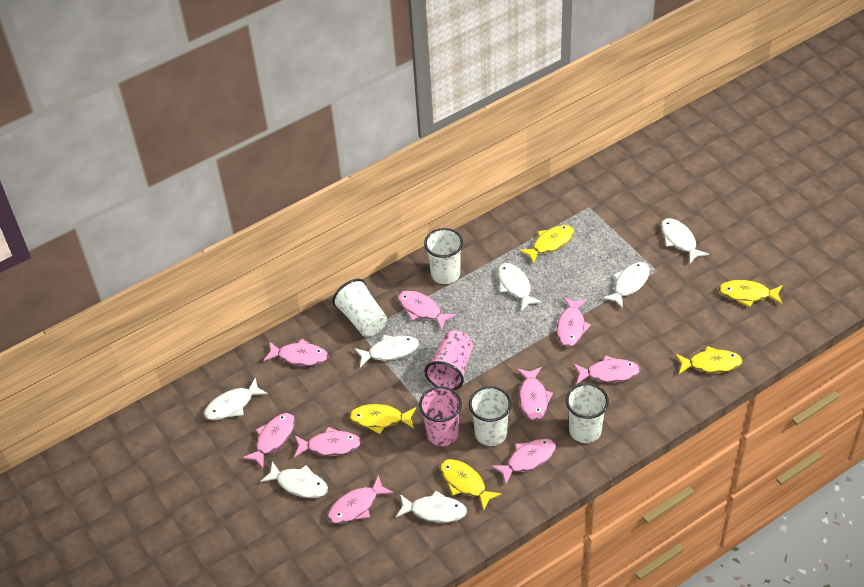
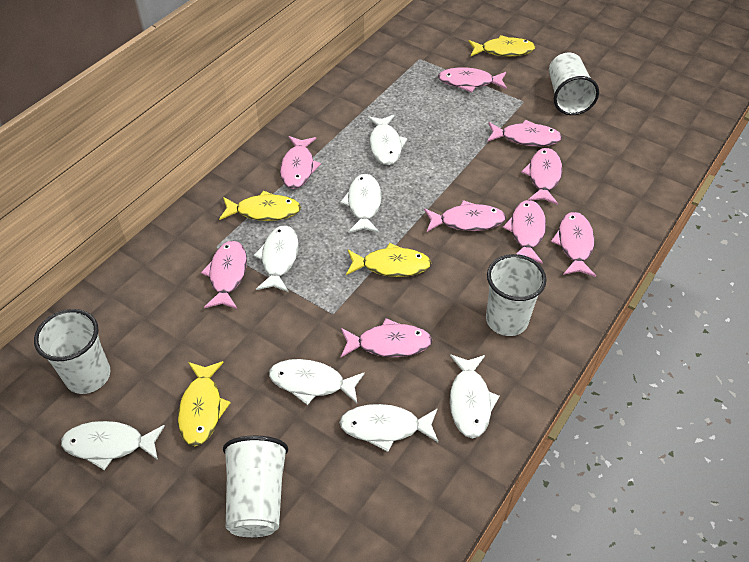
pink cup: 2 -> 0
yellow fish: 5 -> 4

